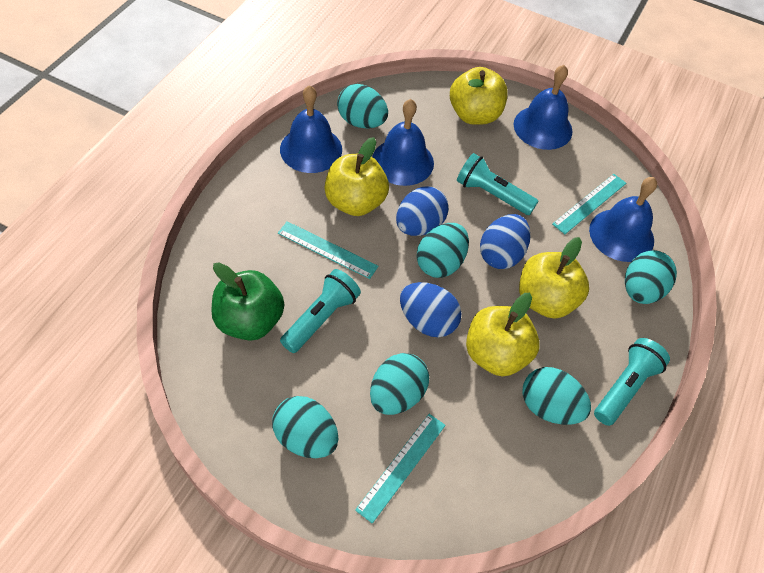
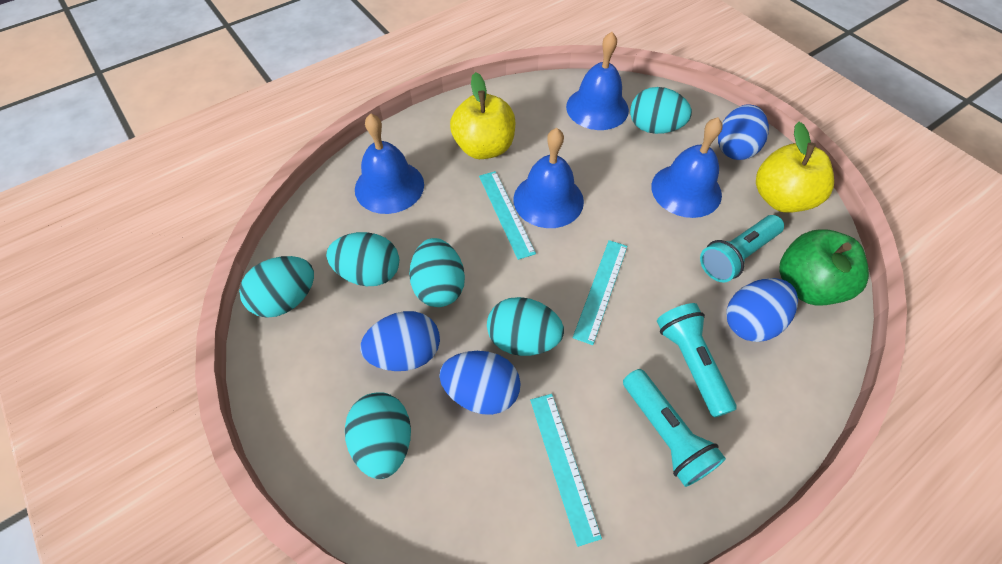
blue egg: 3 -> 4
yellow apple: 4 -> 2

